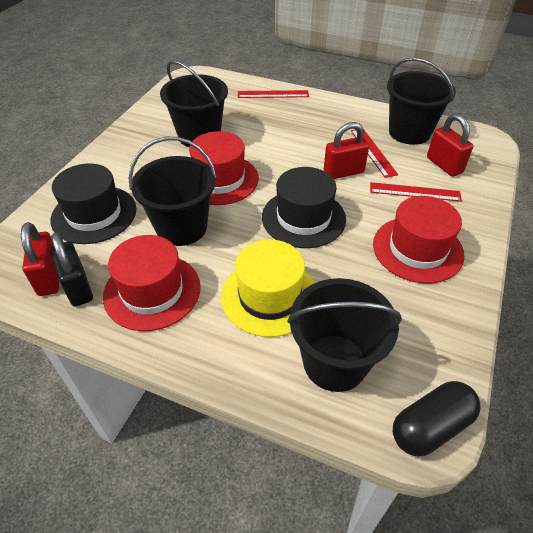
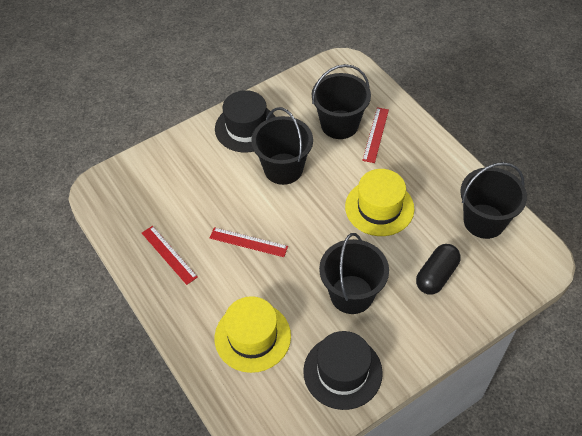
black padlock: 1 -> 0
red hat: 3 -> 0
red padlock: 3 -> 0
yellow hat: 1 -> 2

